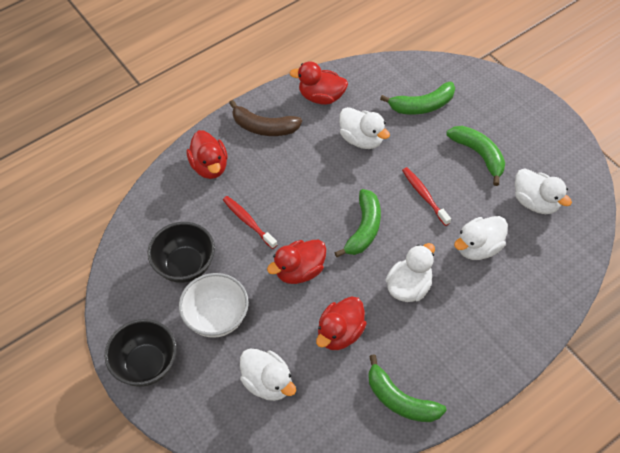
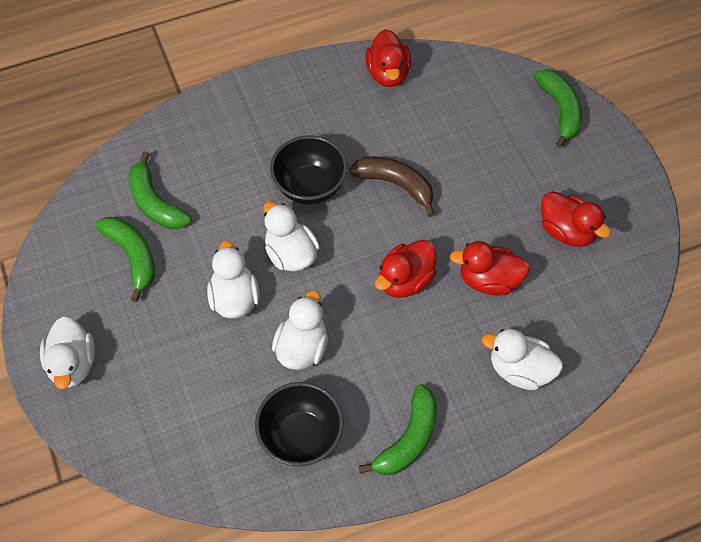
red toothbrush: 2 -> 0
white bowl: 1 -> 0

